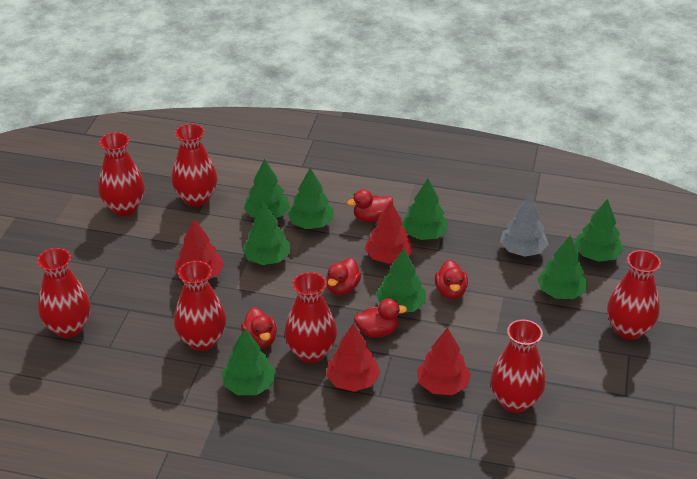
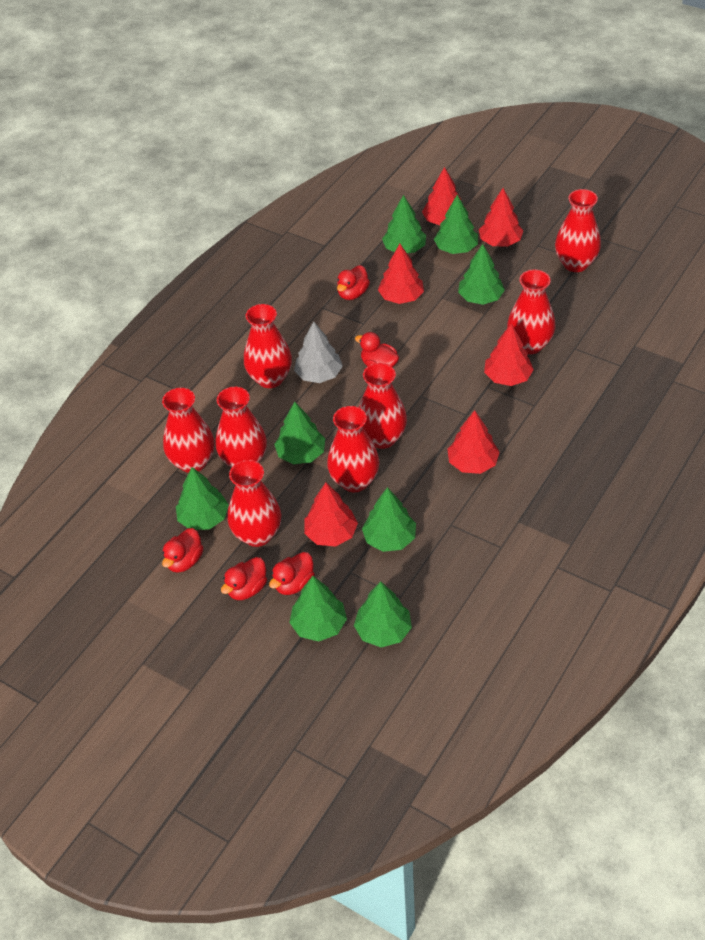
red tree: 4 -> 6
red vase: 7 -> 8

